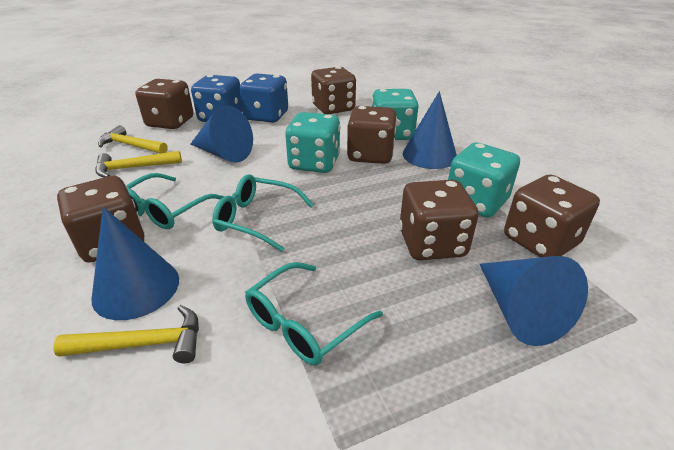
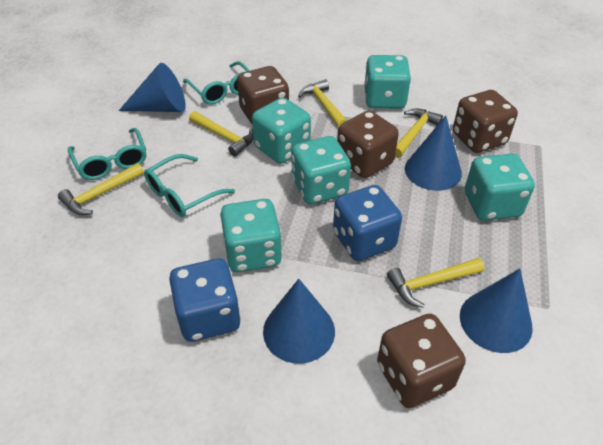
brown dice: 6 -> 4
turquoise dice: 3 -> 5
yellow hammer: 3 -> 5

